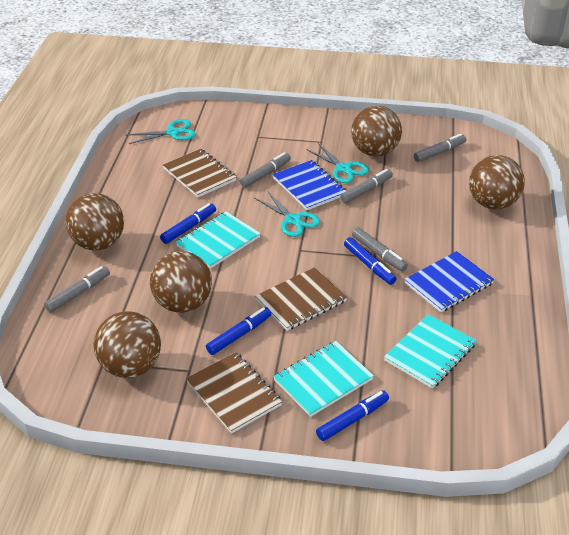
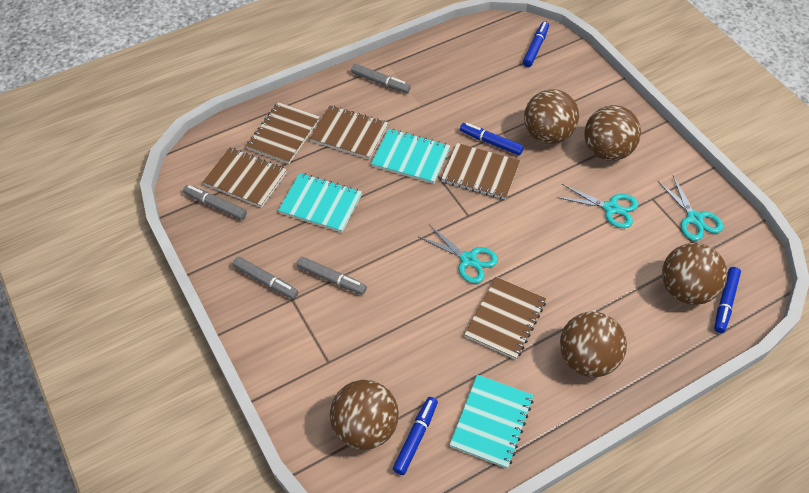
blue notebook: 2 -> 0
brown notebook: 3 -> 5
grey marker: 5 -> 4

